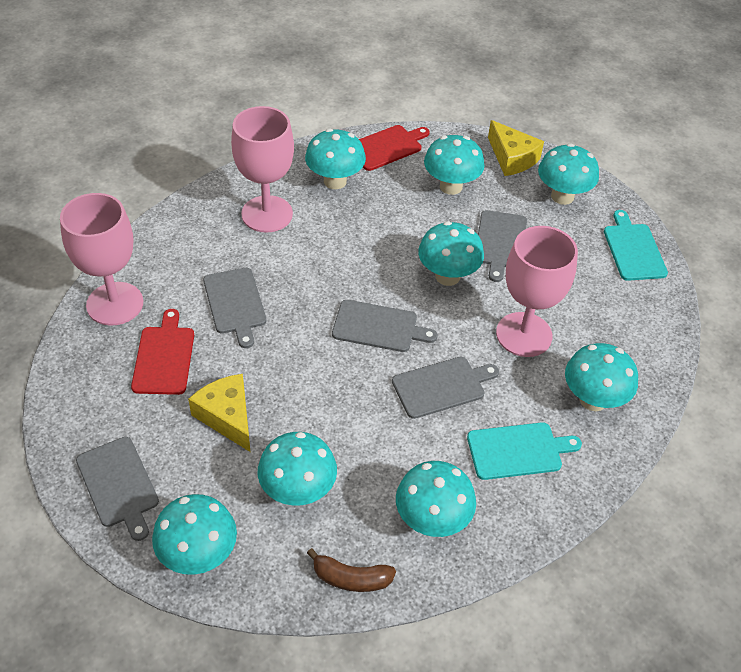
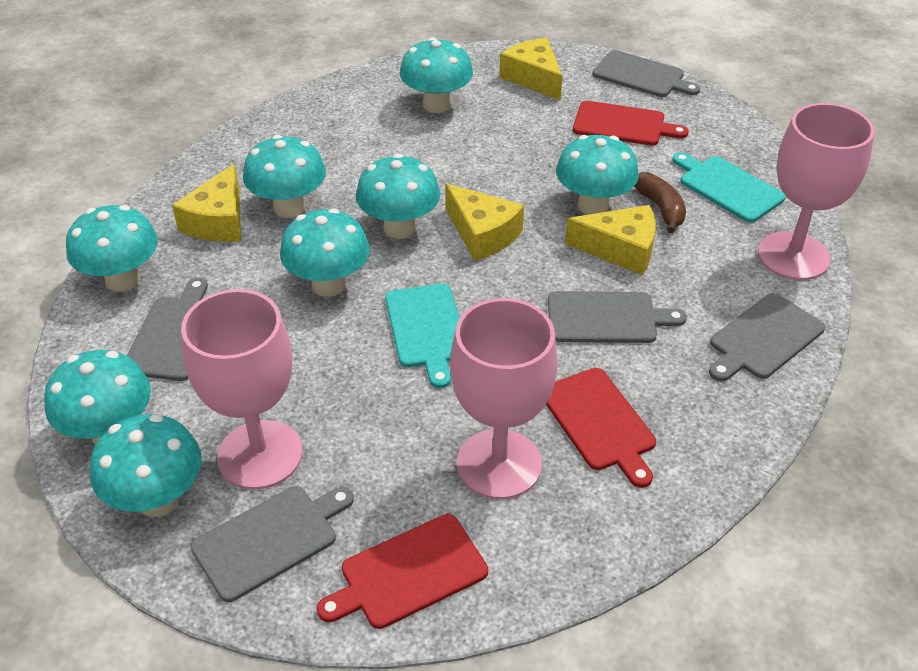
red cutting board: 2 -> 3
yellow cheese: 2 -> 4

